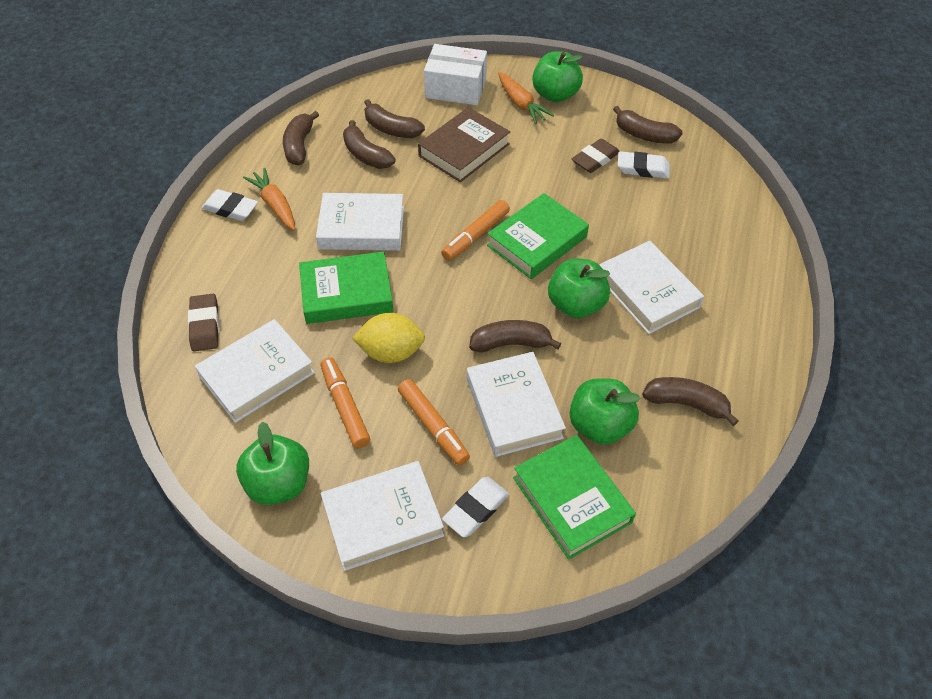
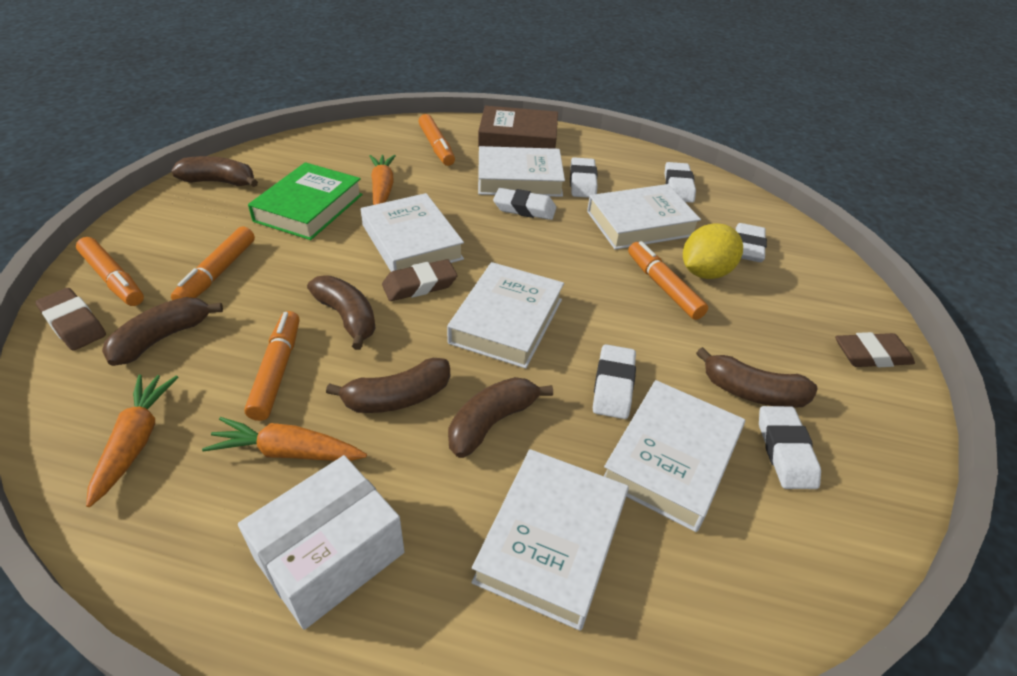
brown eraser: 2 -> 3
green apple: 4 -> 0
green book: 3 -> 1
orange carrot: 2 -> 3
orange marker: 3 -> 5
white book: 5 -> 6
white eraser: 3 -> 6

